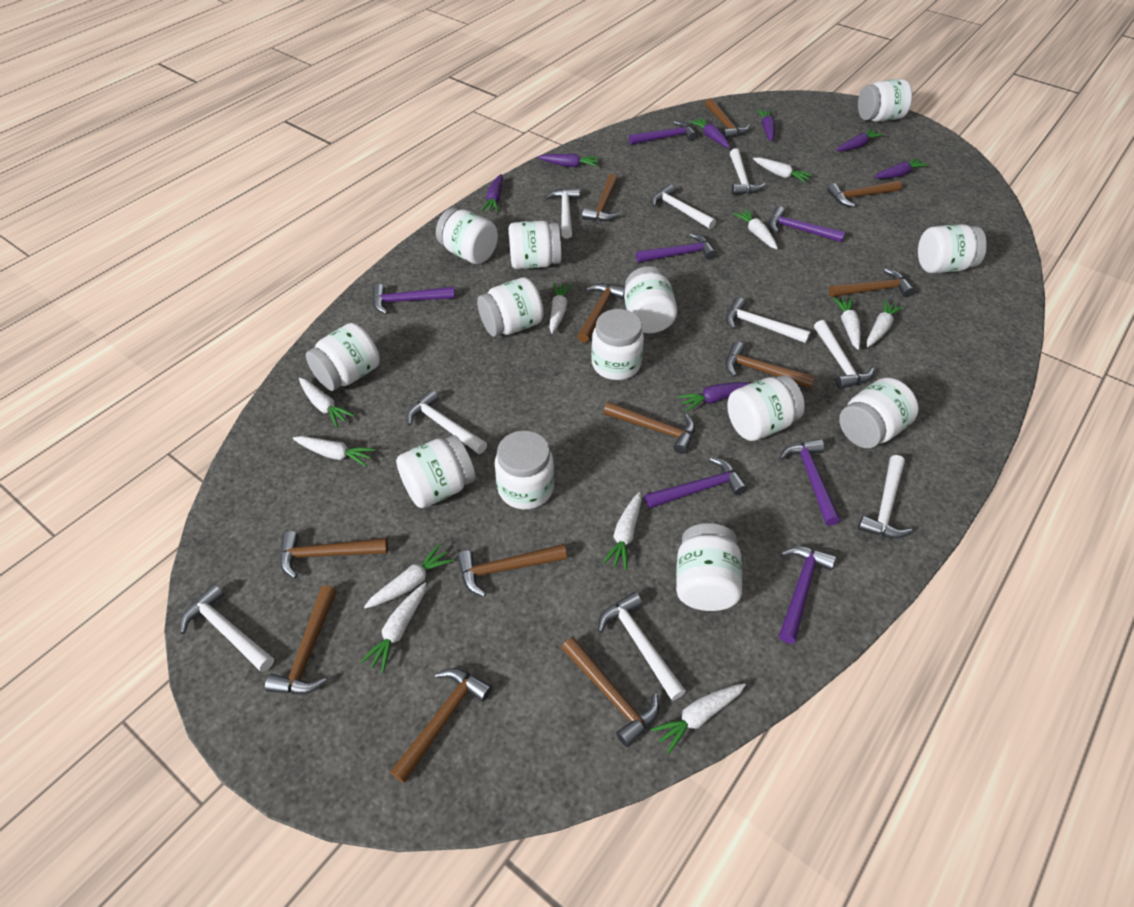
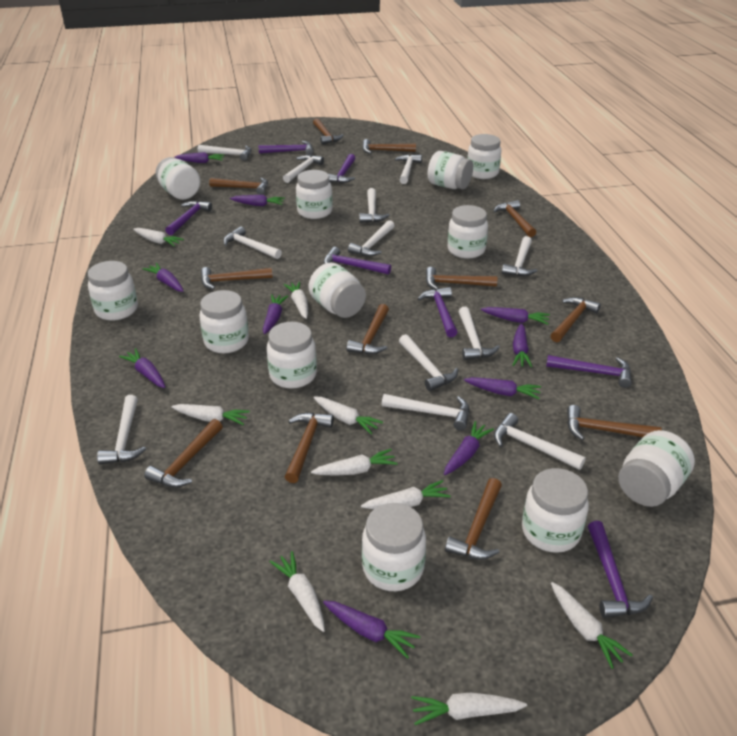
purple carrot: 7 -> 10
white carrot: 11 -> 9
white hammer: 9 -> 12
white jar: 13 -> 12

